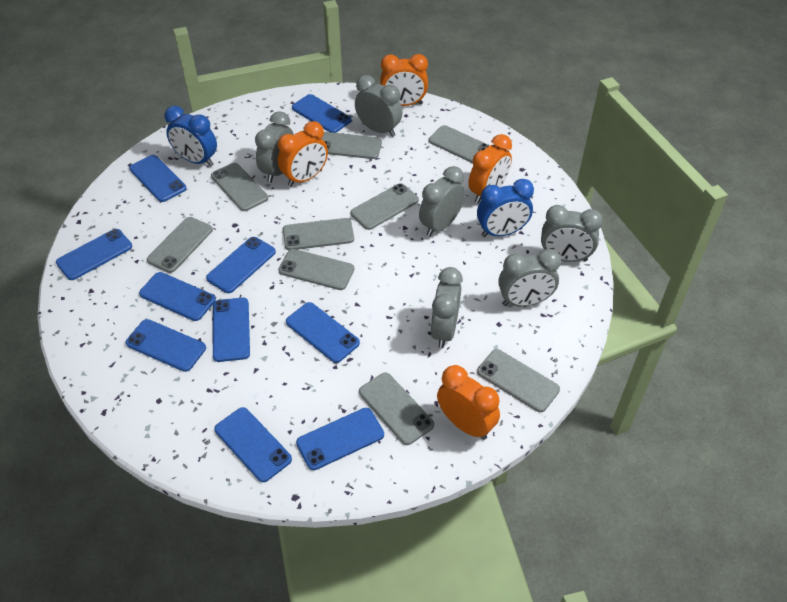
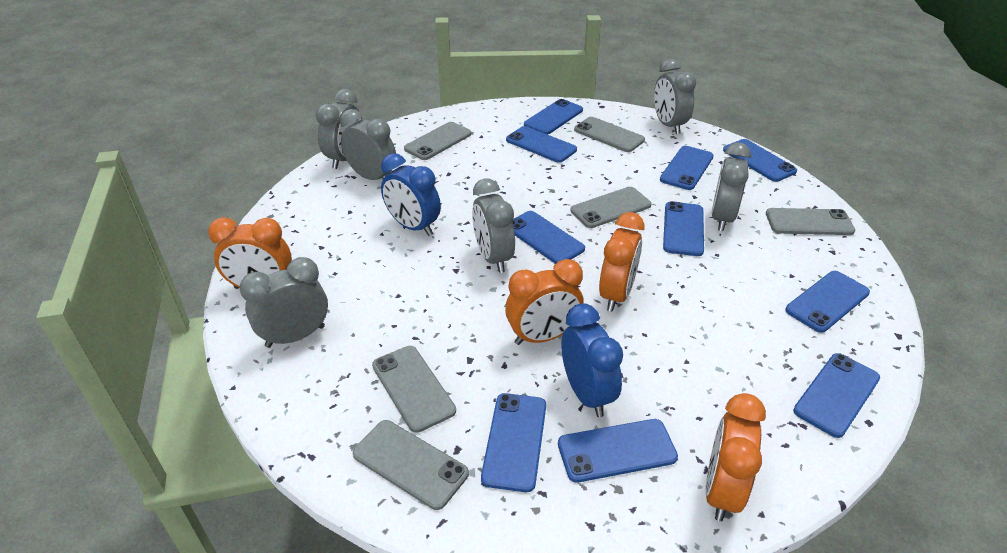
grey phone: 9 -> 6

